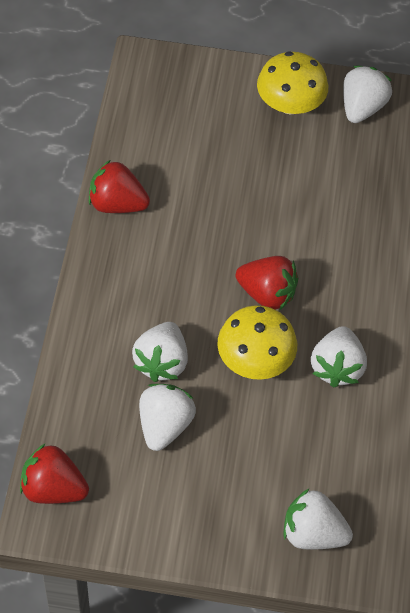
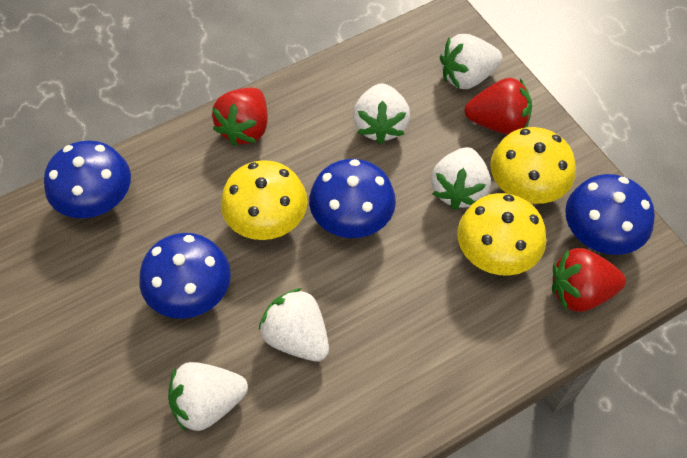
blue mushroom: 0 -> 4
yellow mushroom: 2 -> 3

